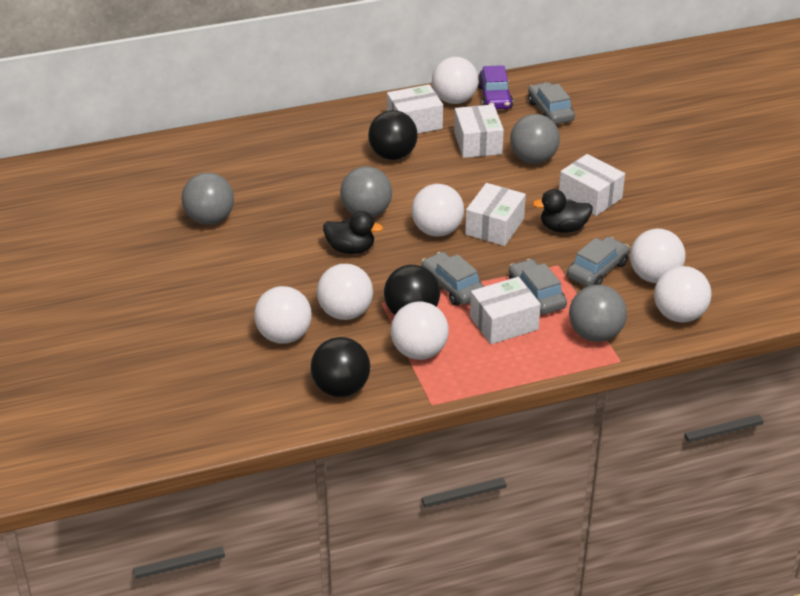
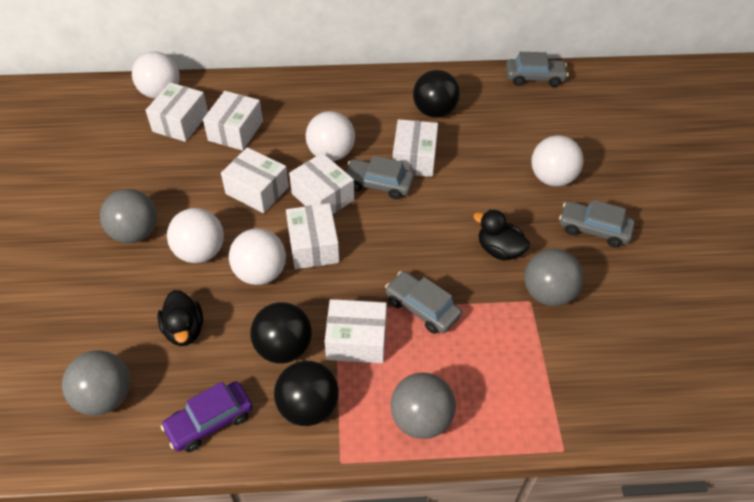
white ball: 7 -> 5
white box: 5 -> 7

